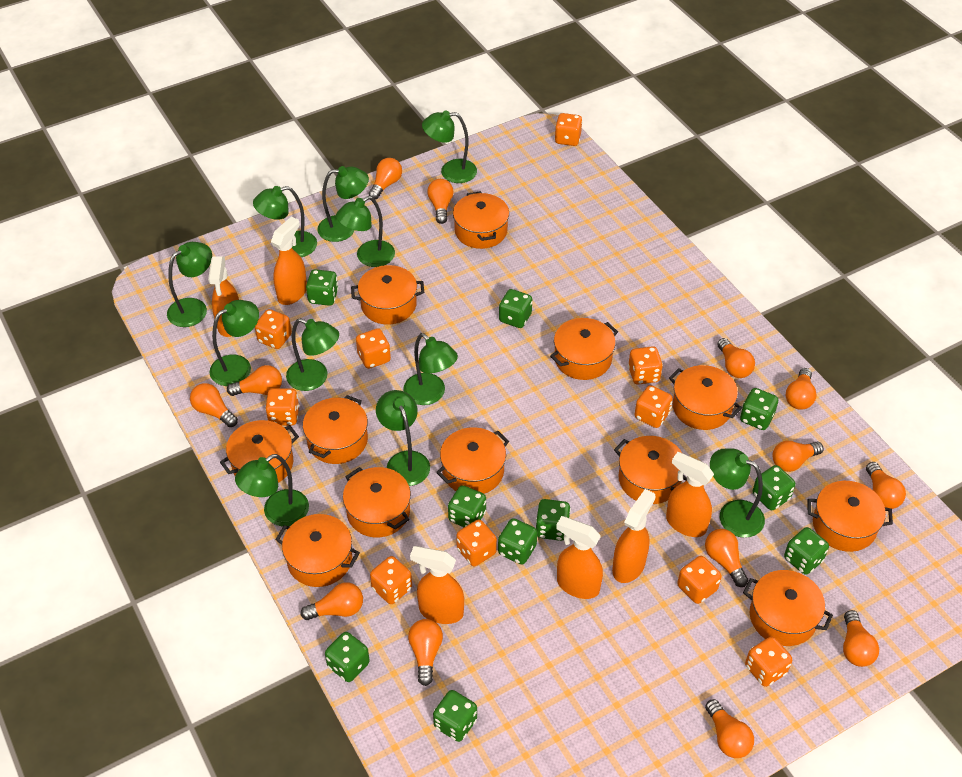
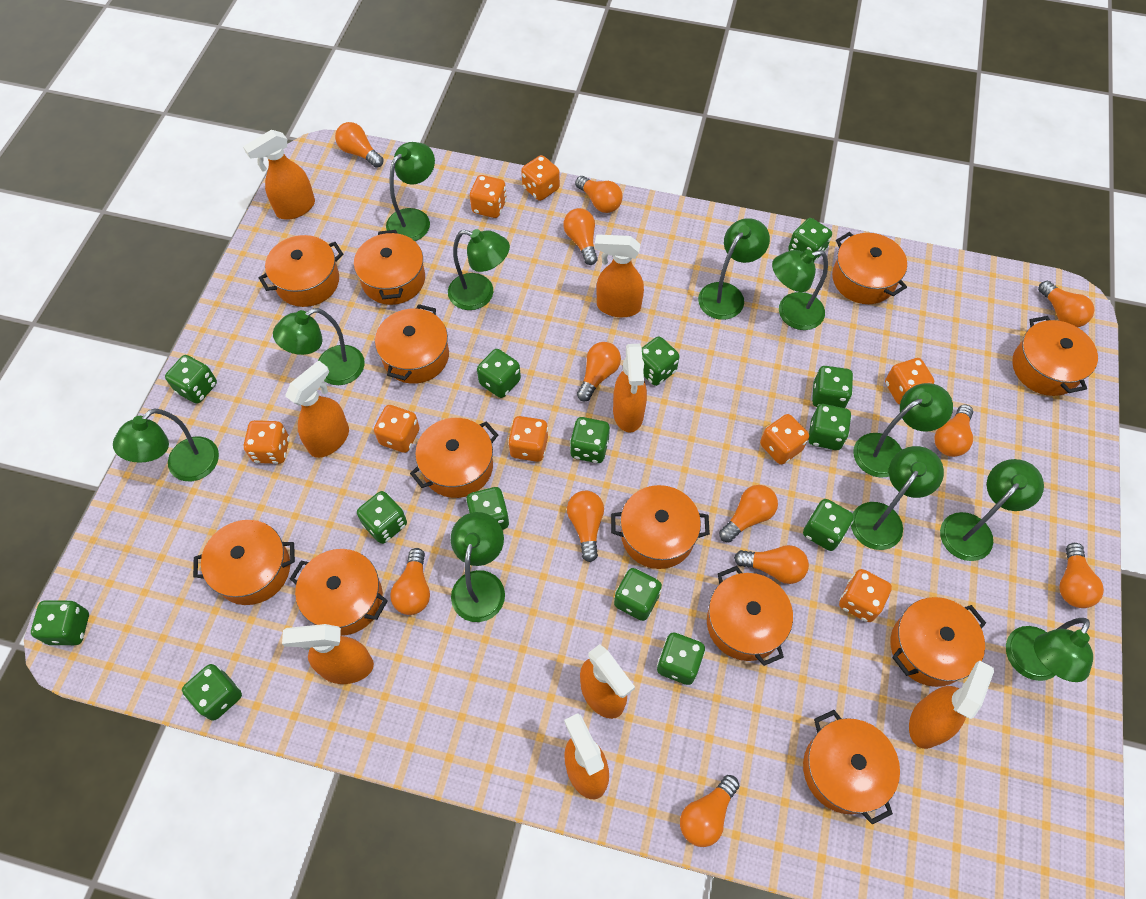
green dice: 10 -> 14
orange dice: 10 -> 8
orange light bulb: 13 -> 12
orange spray bottle: 6 -> 8

